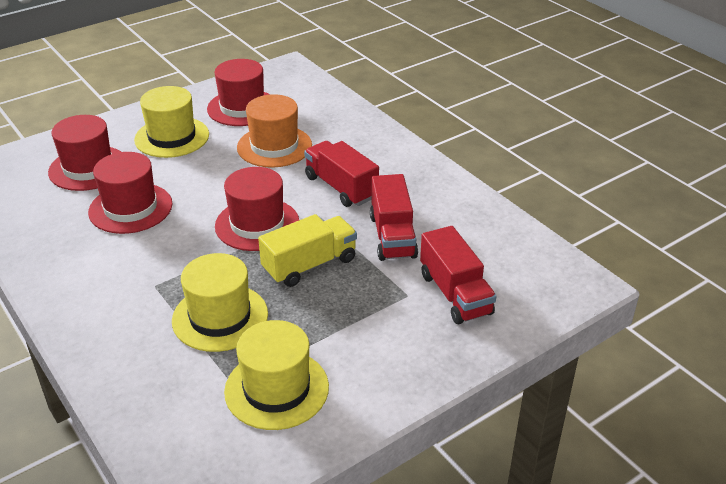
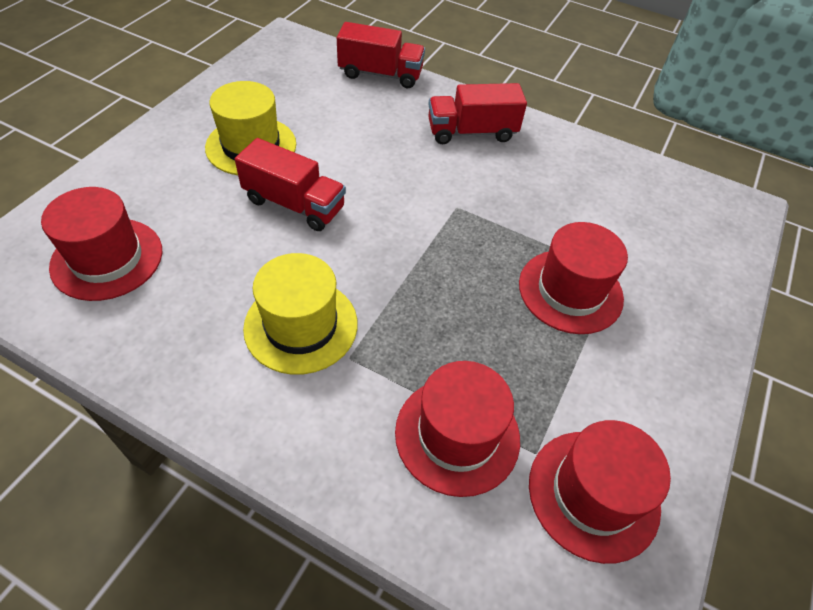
orange hat: 1 -> 0
yellow hat: 3 -> 2
yellow truck: 1 -> 0

